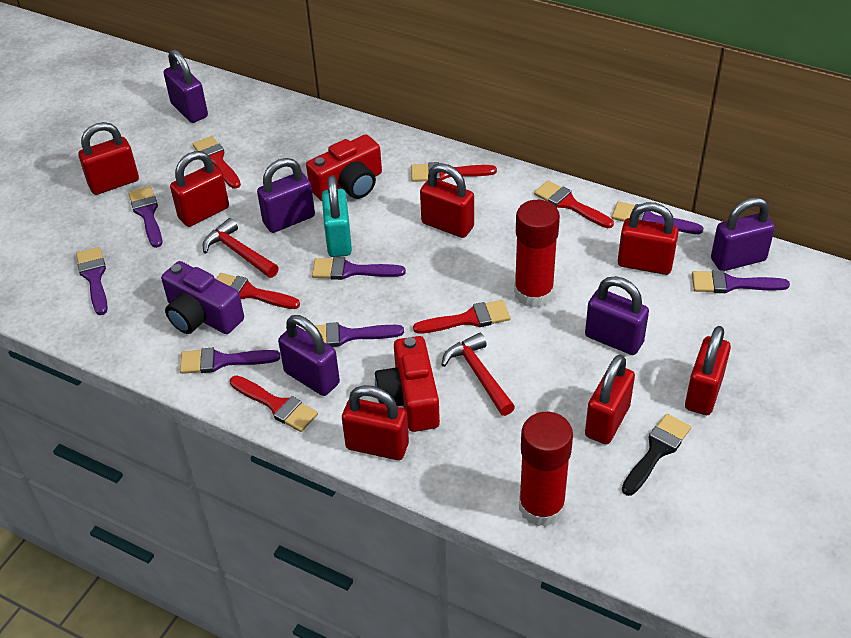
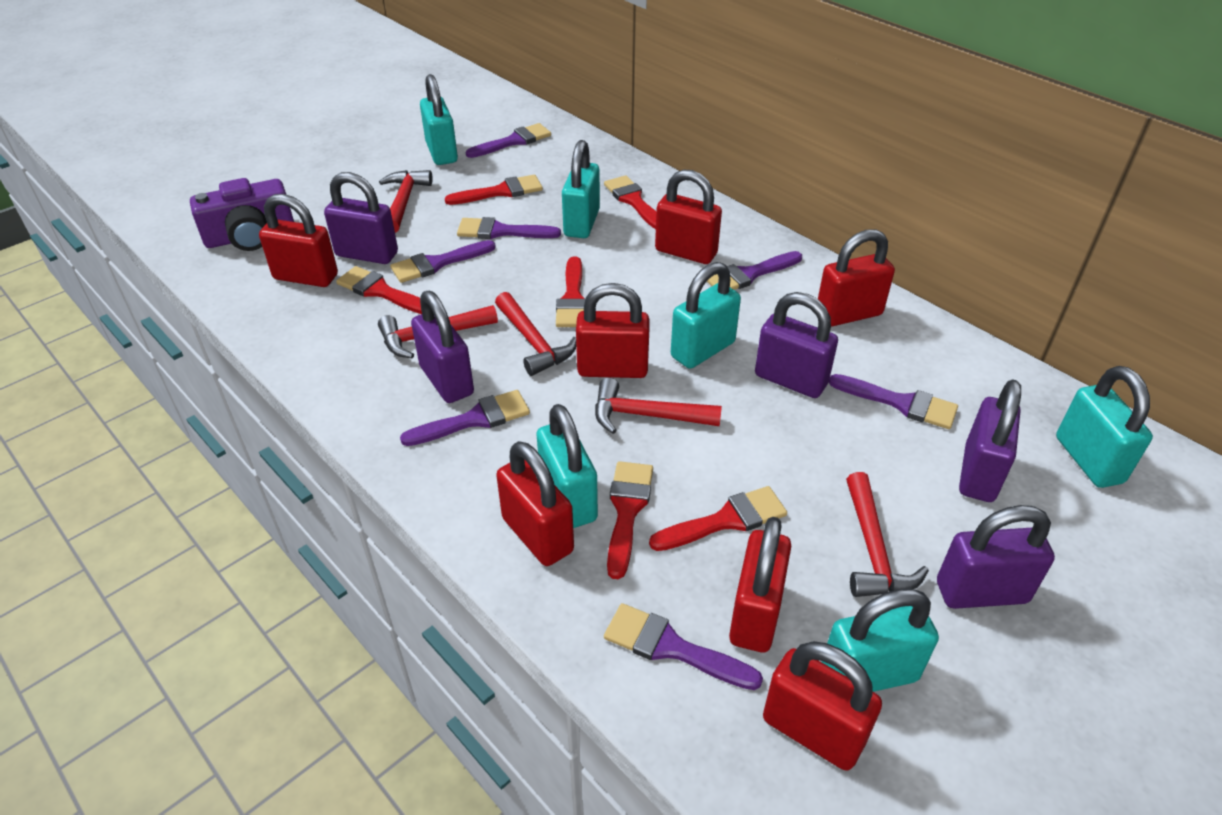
black brush: 1 -> 0
red camera: 2 -> 0
red glue stick: 2 -> 0
red hammer: 2 -> 5
turquoise padlock: 1 -> 6

